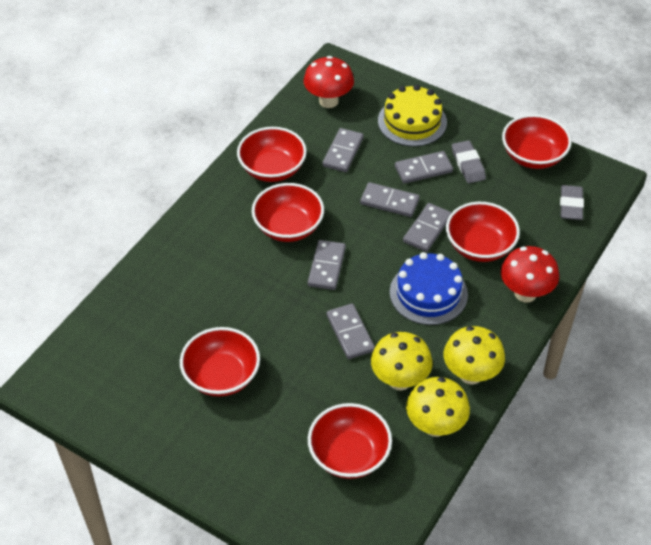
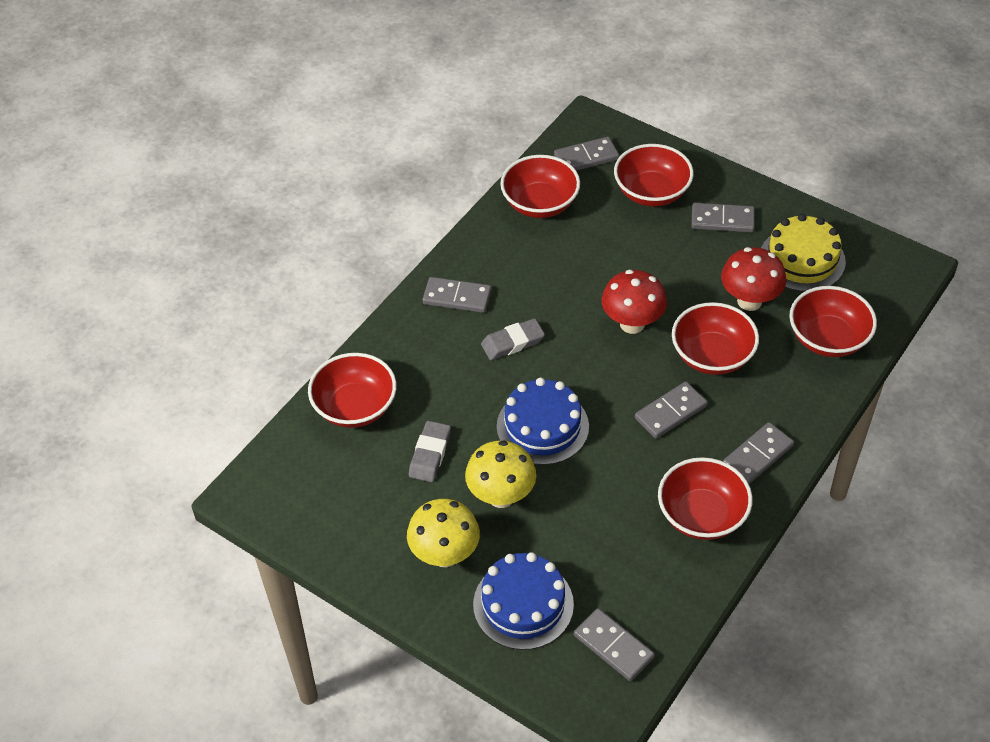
blue cake: 1 -> 2
yellow mushroom: 3 -> 2

